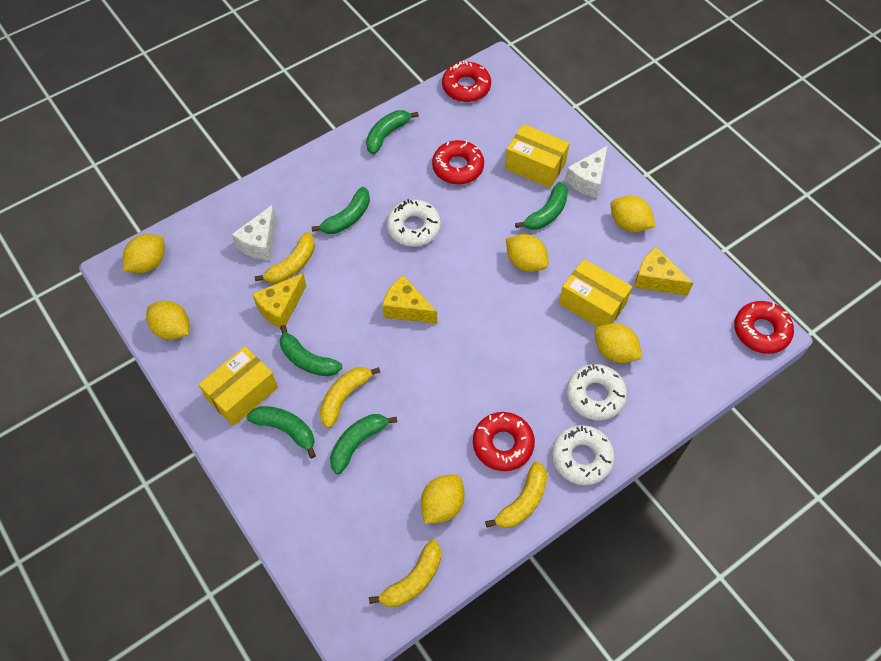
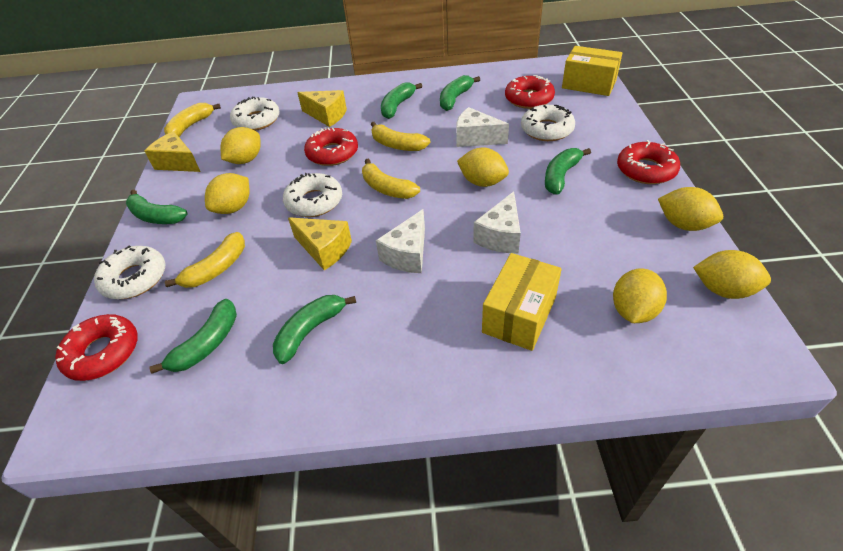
white cheese: 2 -> 3
white donut: 3 -> 4
yellow box: 3 -> 2

